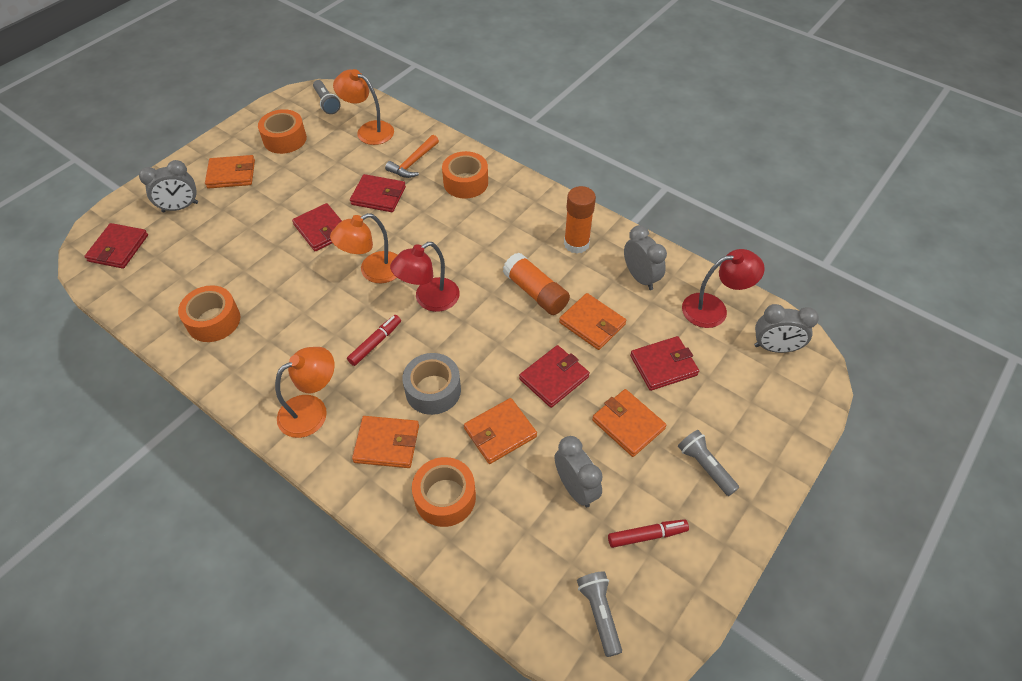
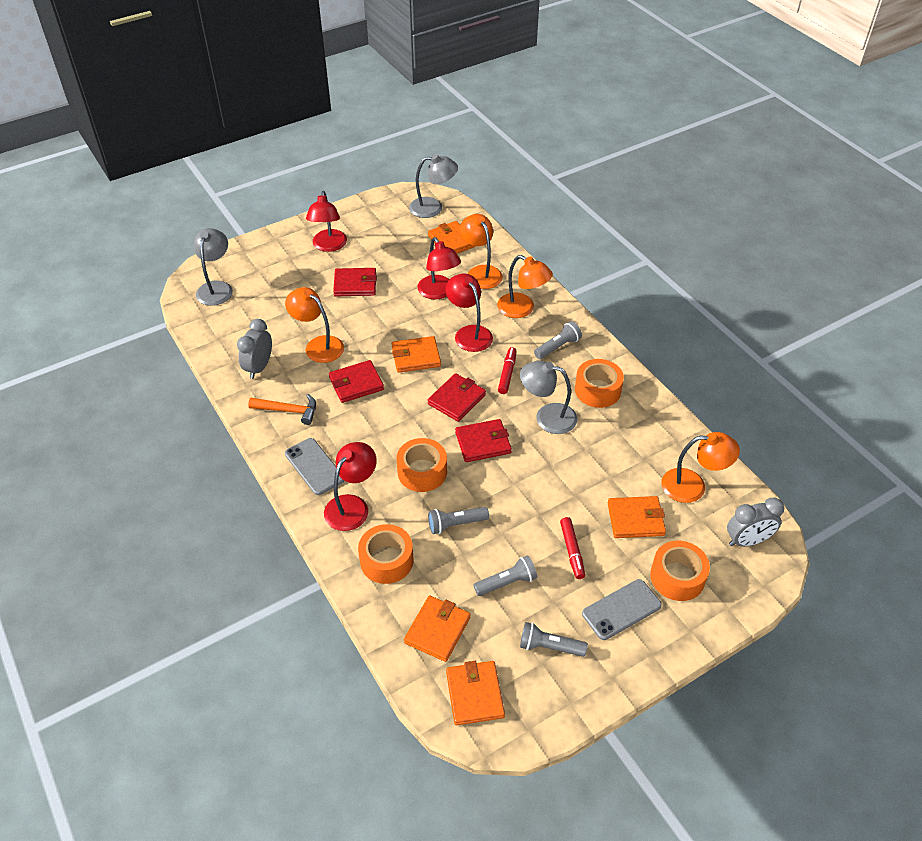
grey clock: 4 -> 2
grey flashlight: 3 -> 4
grey lamp: 0 -> 3
grey phone: 0 -> 2
grey tape: 1 -> 0
orange glue stick: 2 -> 0
orange lamp: 3 -> 4
red lamp: 2 -> 4
red wallet: 5 -> 4

